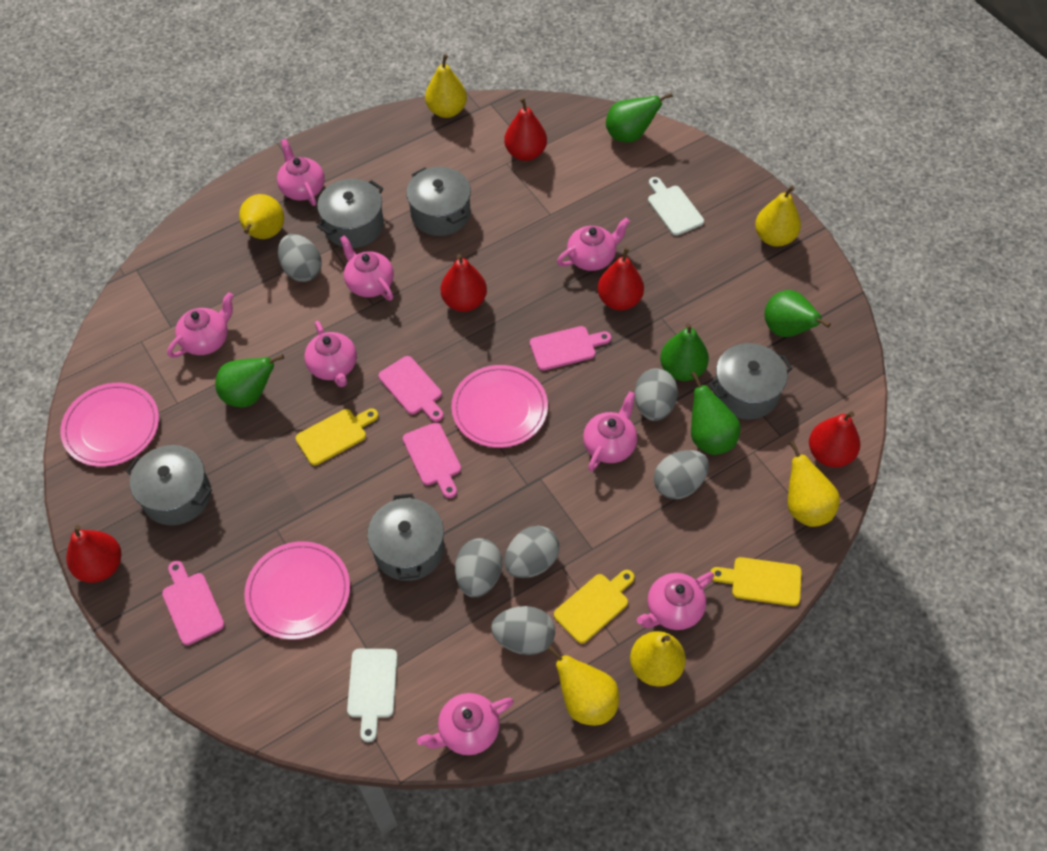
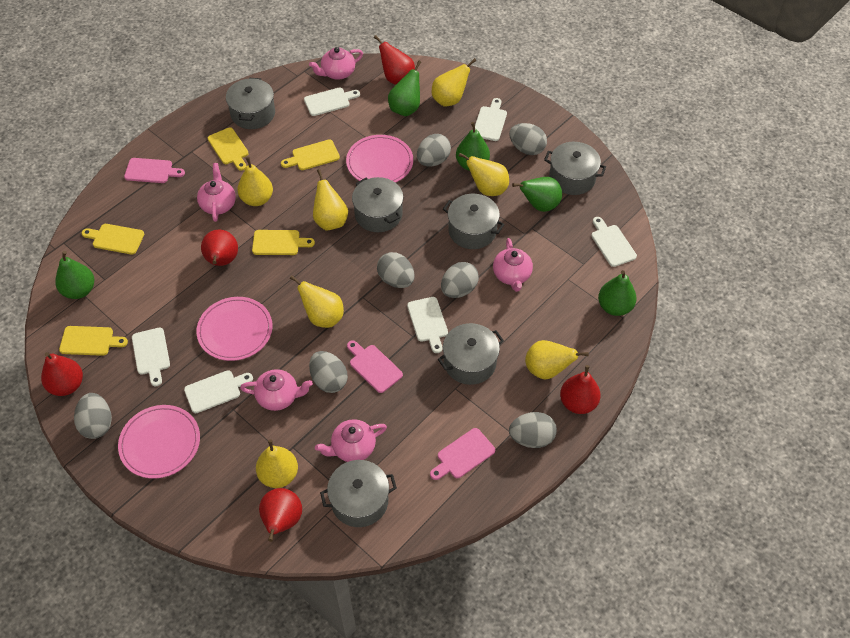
grey egg: 6 -> 7
grey pot: 5 -> 6
pink cutting board: 4 -> 3
pink teapot: 8 -> 5
white cutting board: 2 -> 6
yellow cutting board: 3 -> 5
yellow pear: 6 -> 7

